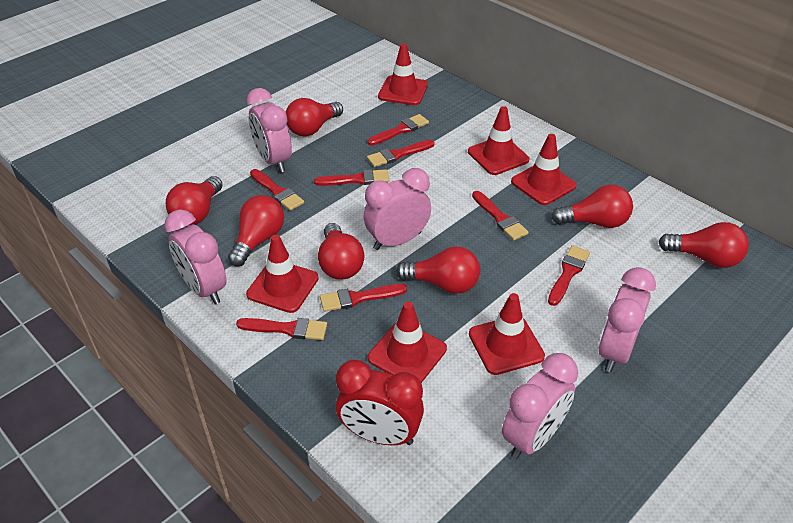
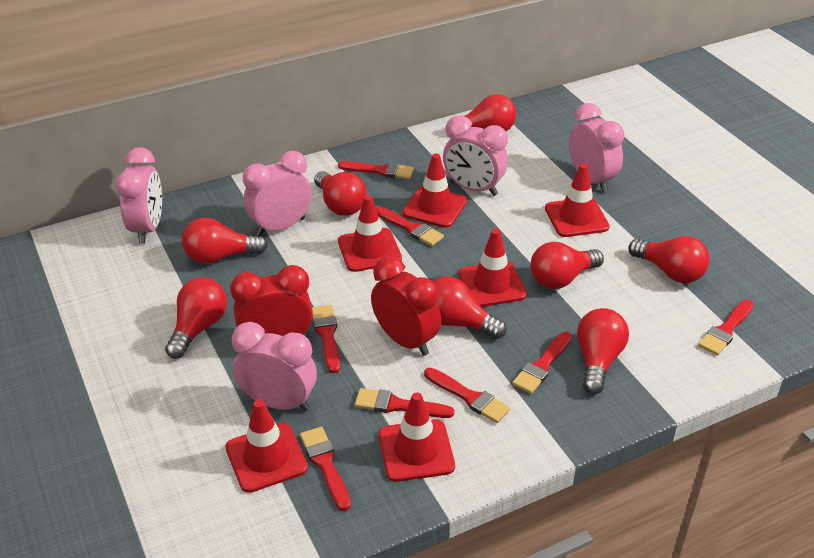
red clock: 1 -> 2
red light bulb: 7 -> 8

